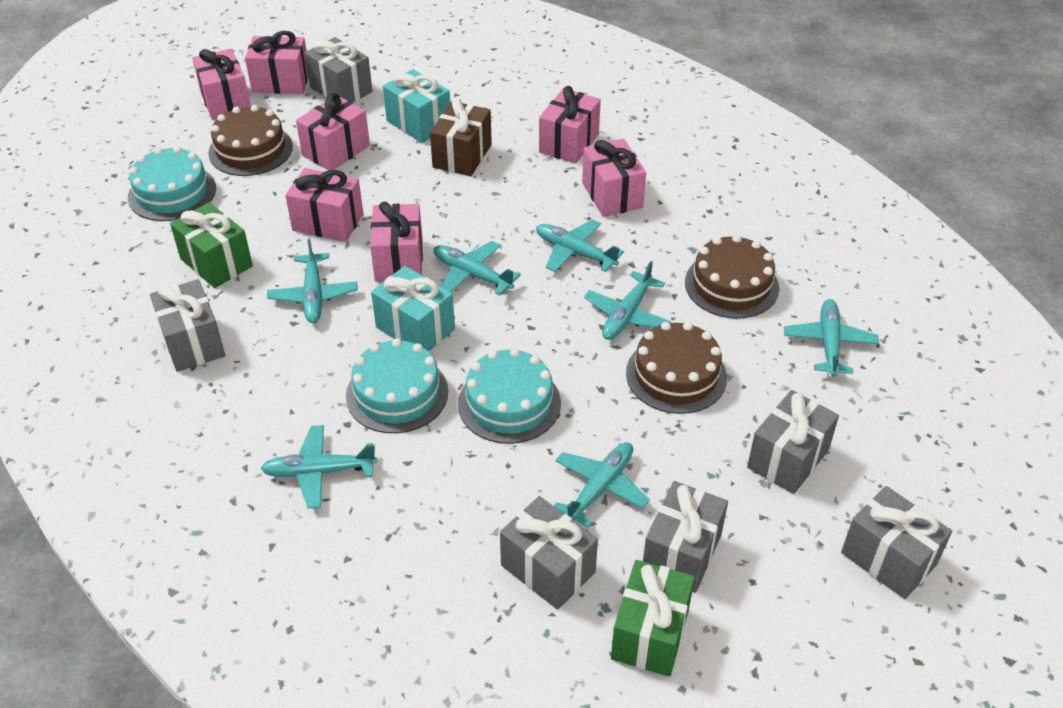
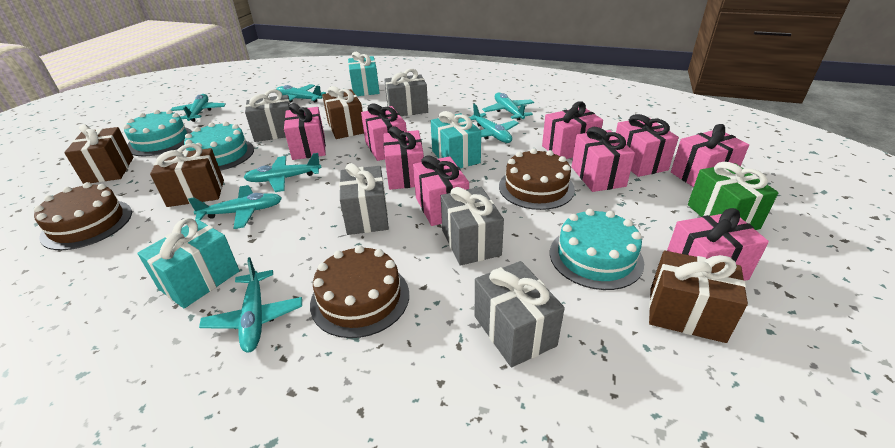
brown gift: 1 -> 4
green gift: 2 -> 1
grey gift: 6 -> 5
pink gift: 7 -> 9
turquoise gift: 2 -> 3

